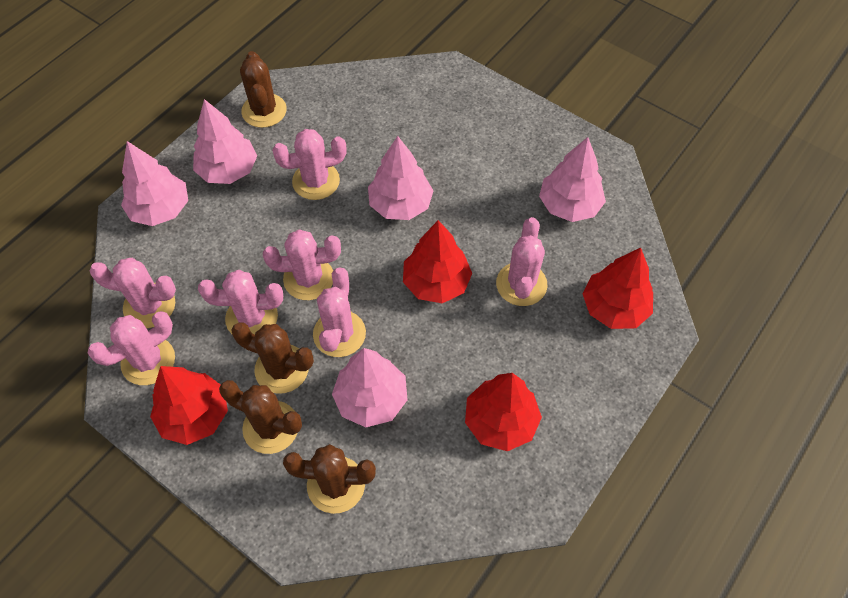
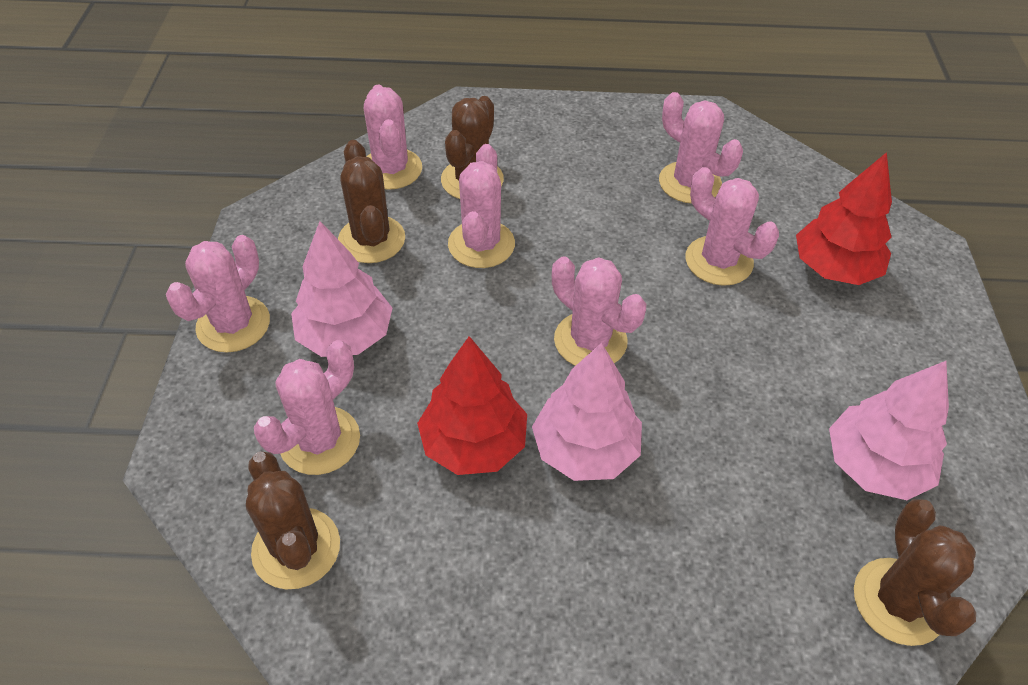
pink tree: 5 -> 3
red tree: 4 -> 2

